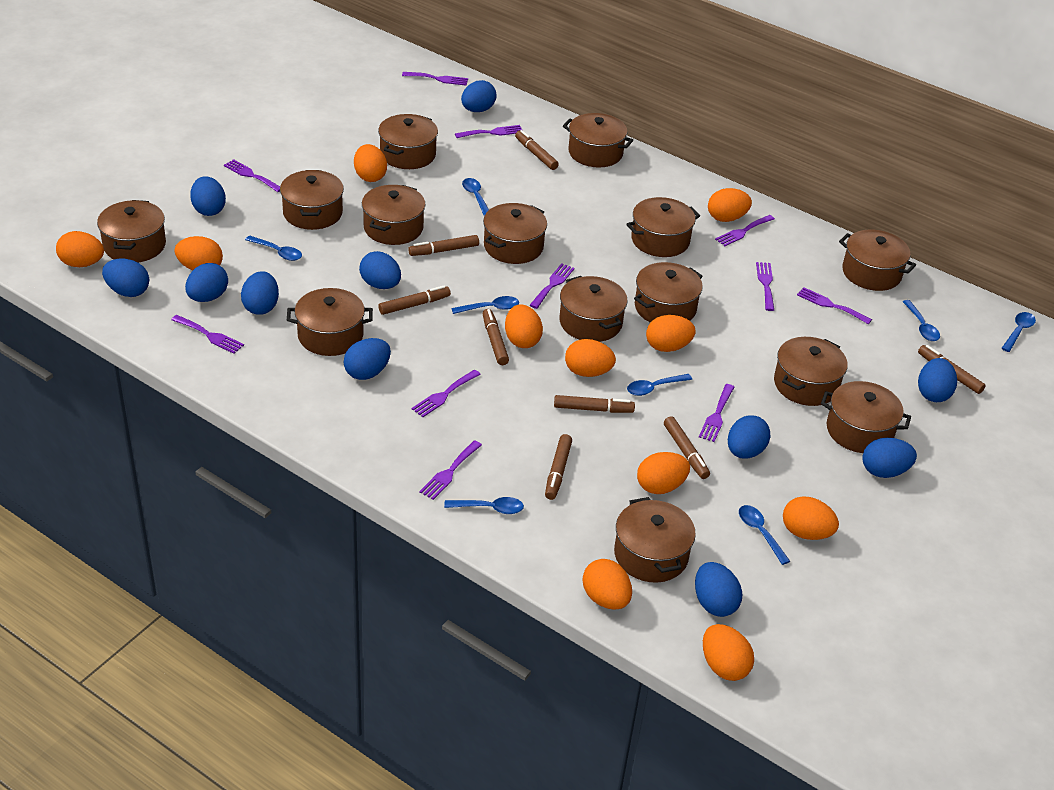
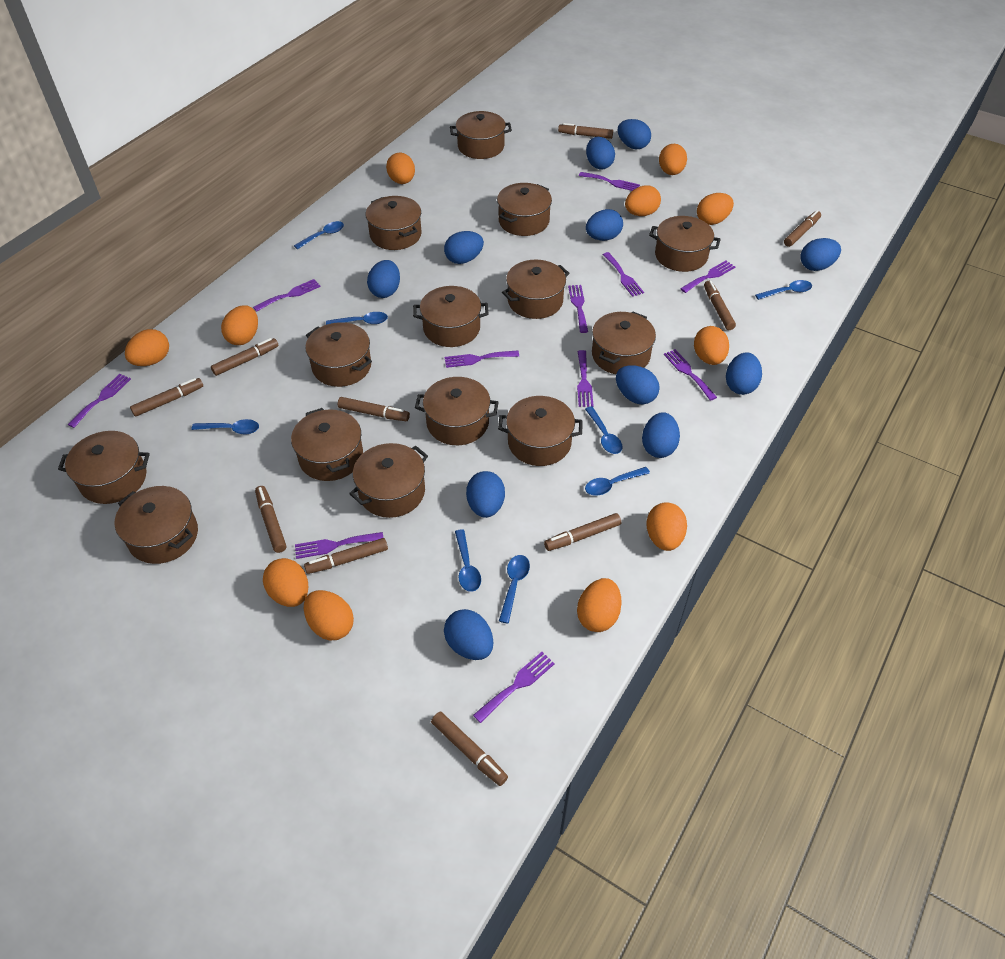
brown marker: 8 -> 10

